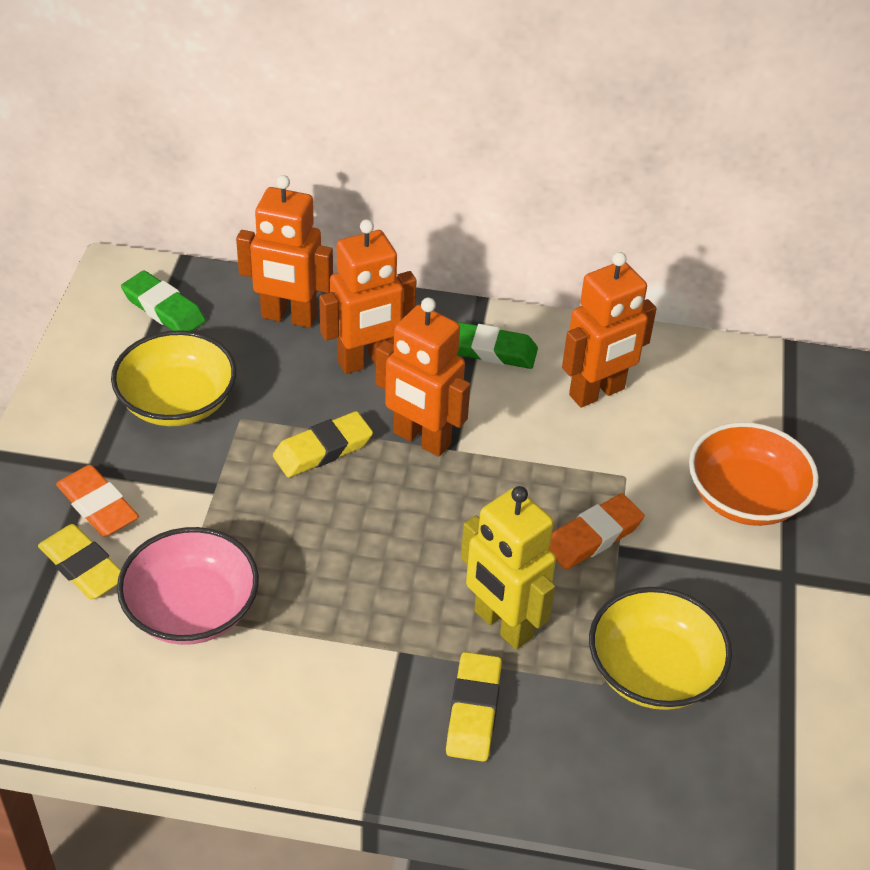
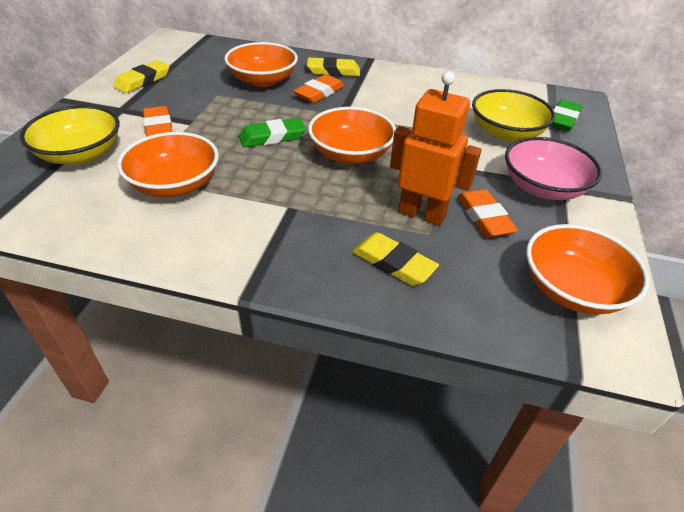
orange bowl: 1 -> 4
orange eraser: 2 -> 3
orange robot: 4 -> 1
yellow robot: 1 -> 0

